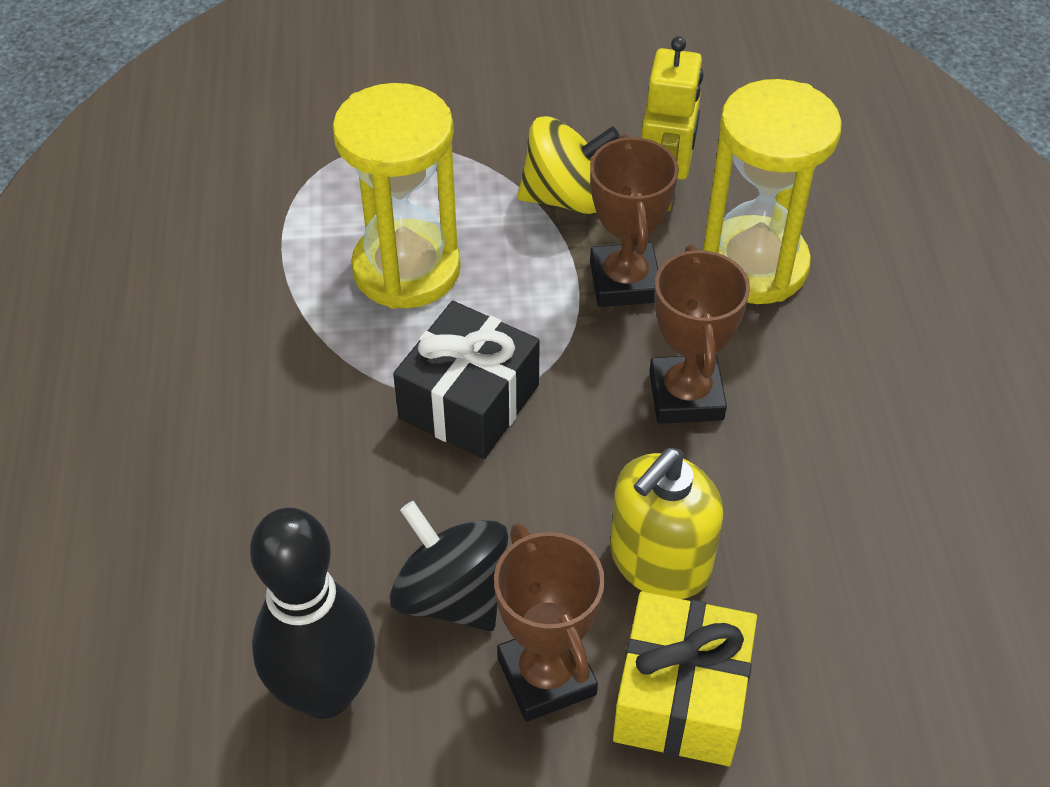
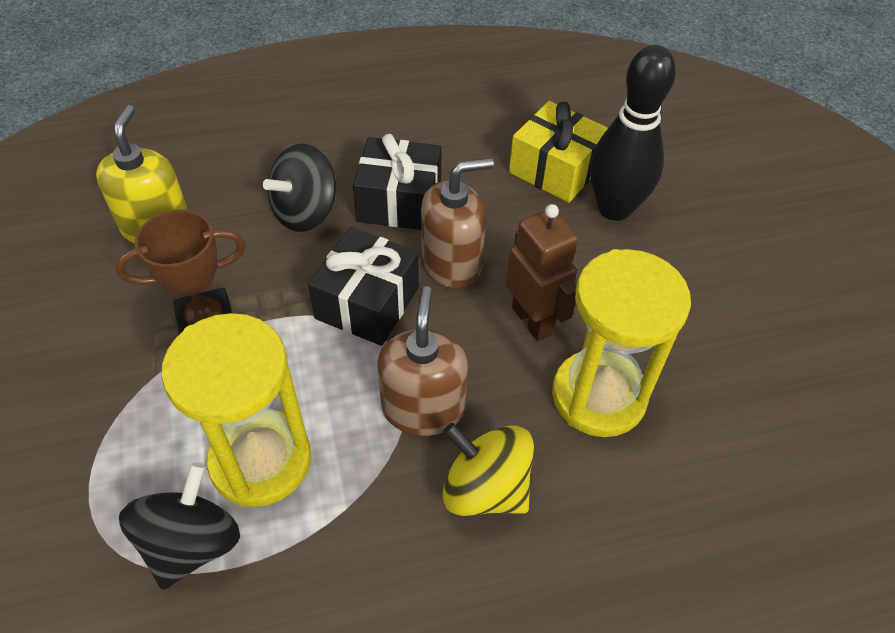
black gift: 1 -> 2
black spinning top: 1 -> 2
brown robot: 0 -> 1
brown soap dispenser: 0 -> 2
brown trophy: 3 -> 1
yellow robot: 1 -> 0

